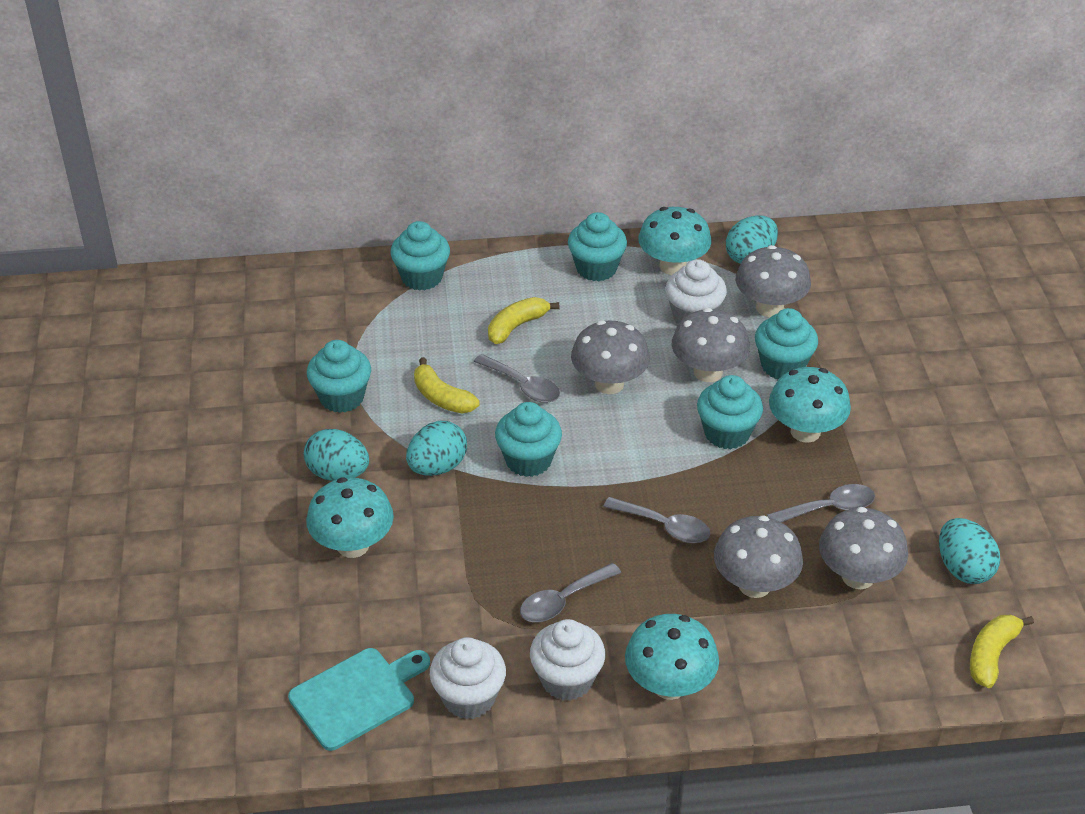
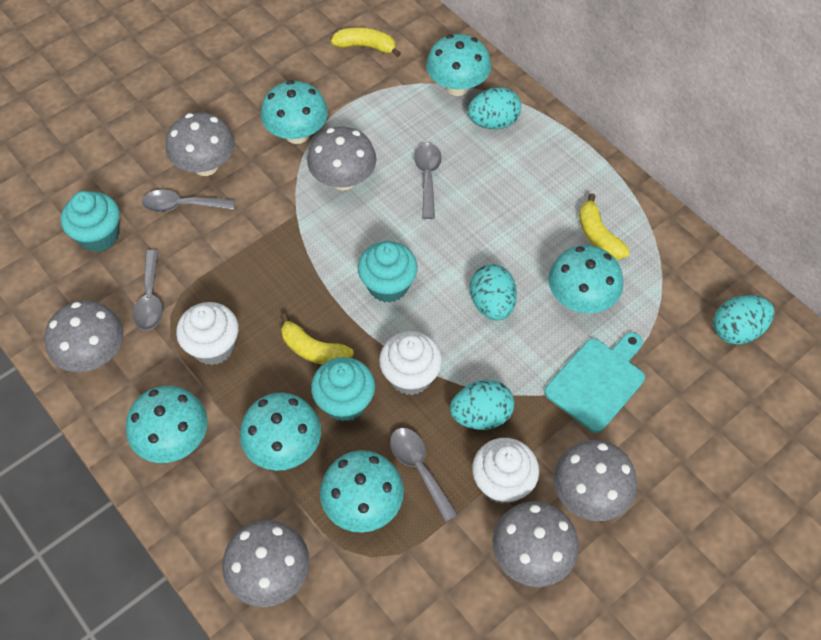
grey mushroom: 5 -> 6
turquoise cupcake: 6 -> 3
turquoise mushroom: 4 -> 6

